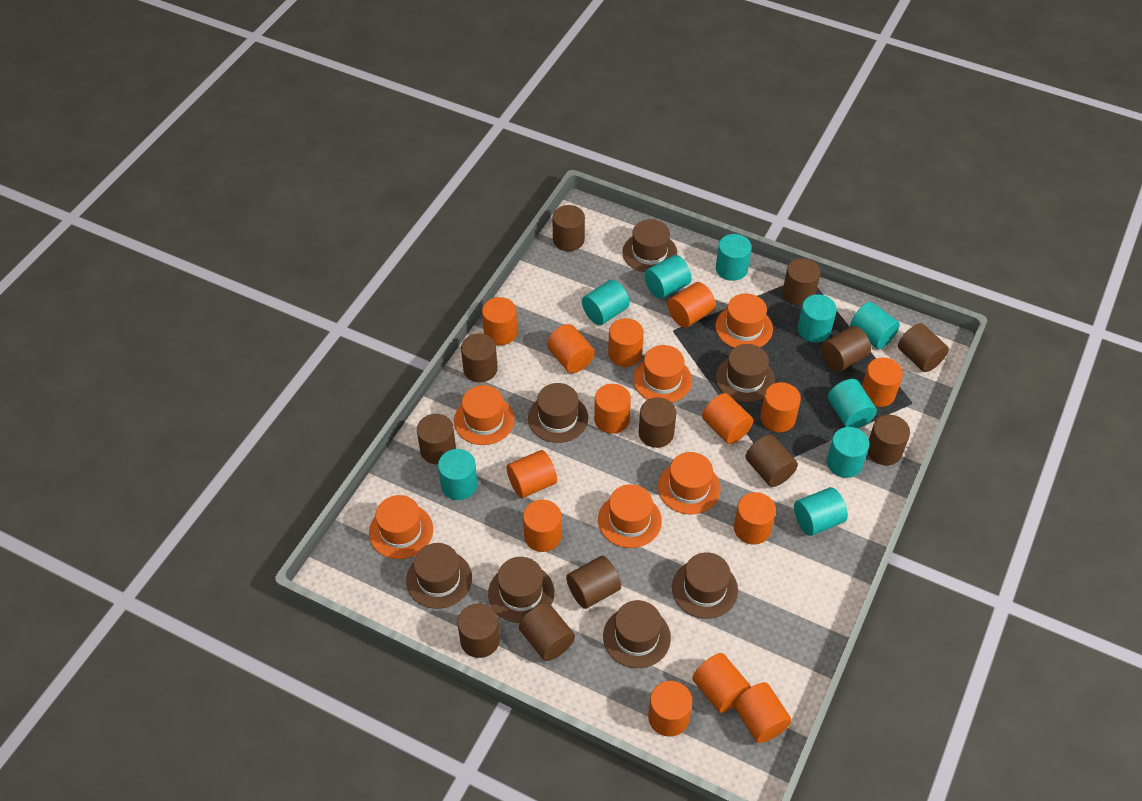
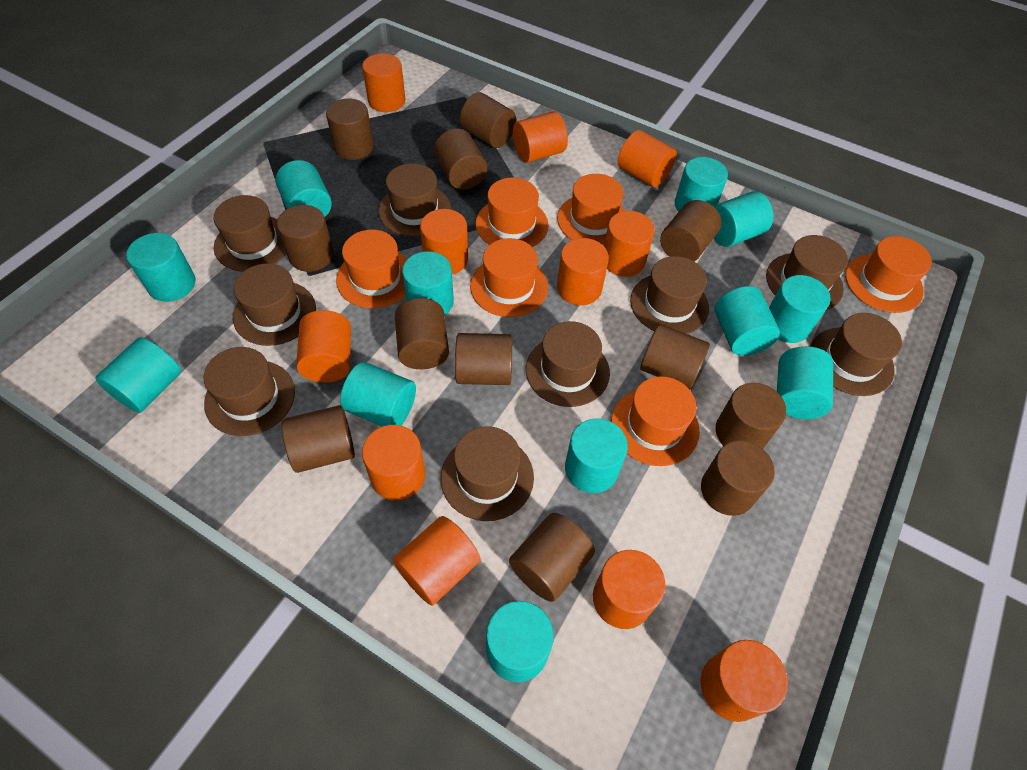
brown hat: 7 -> 9
orange cylinder: 14 -> 11
turquoise cylinder: 9 -> 12

